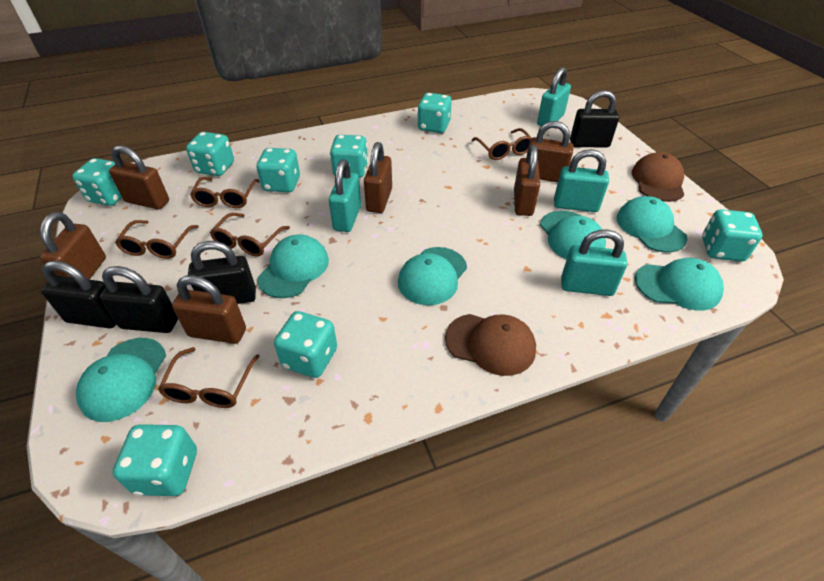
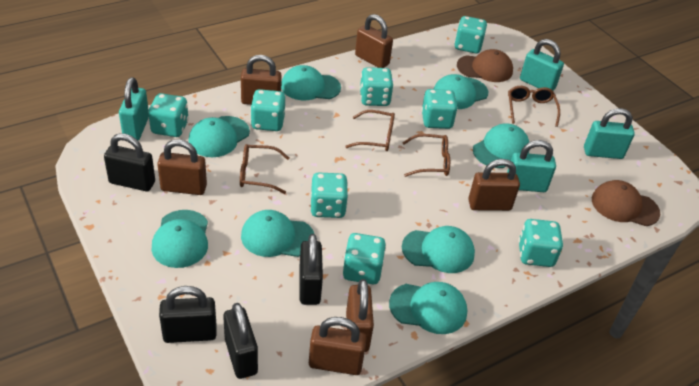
brown glasses: 5 -> 4
turquoise cap: 6 -> 8

